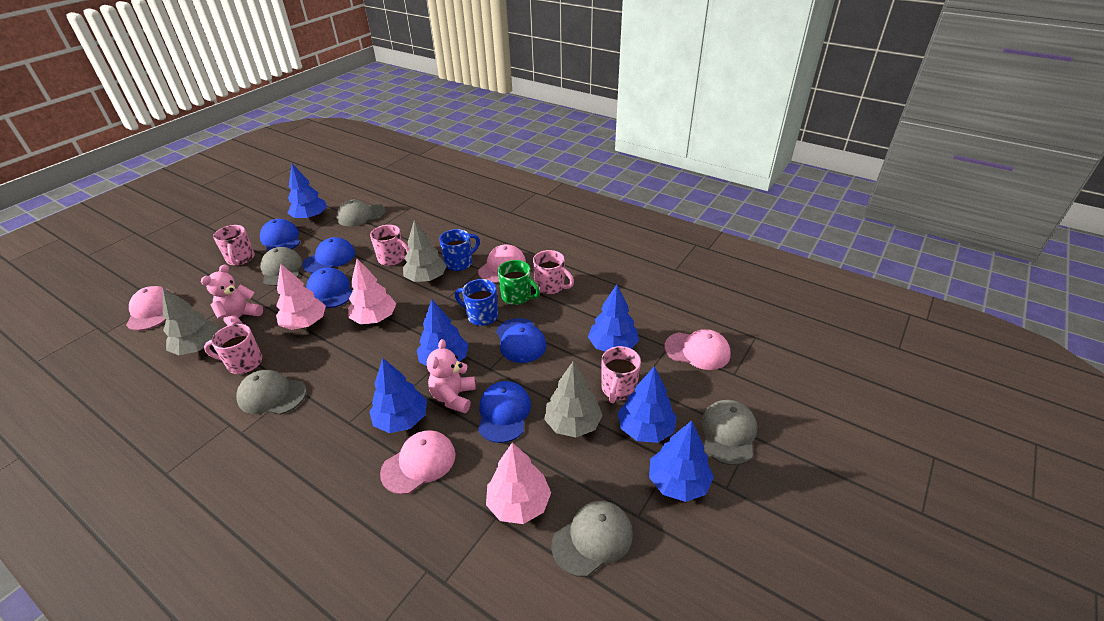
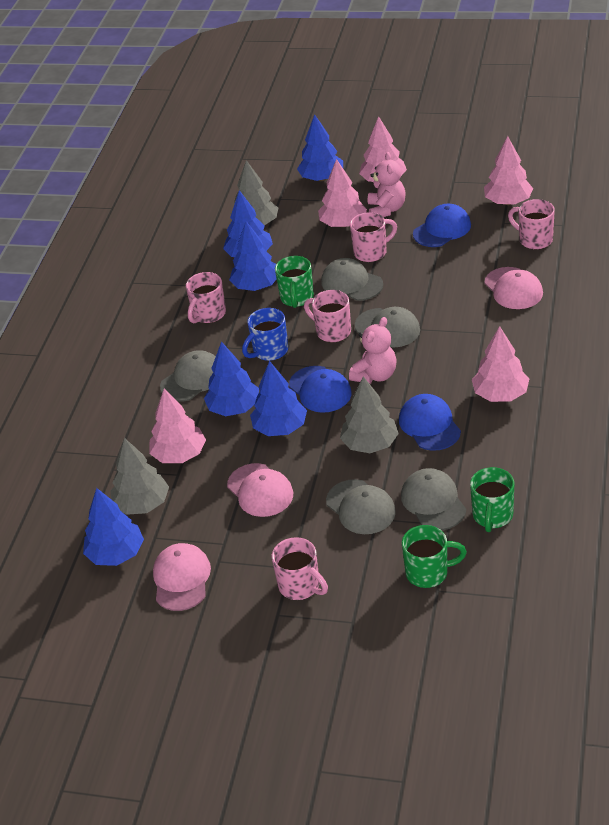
blue cap: 5 -> 3
blue mug: 2 -> 1
green mug: 1 -> 3
pink cap: 4 -> 3
pink tree: 3 -> 5

